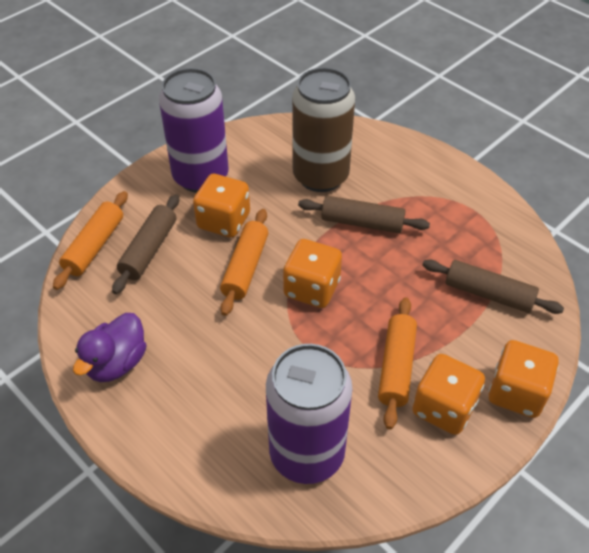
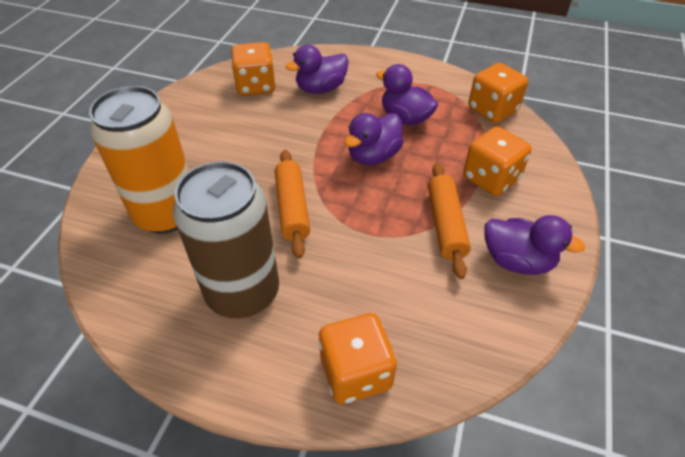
brown rolling pin: 3 -> 0
orange can: 0 -> 1
orange rolling pin: 3 -> 2
purple can: 2 -> 0
purple duck: 1 -> 4

